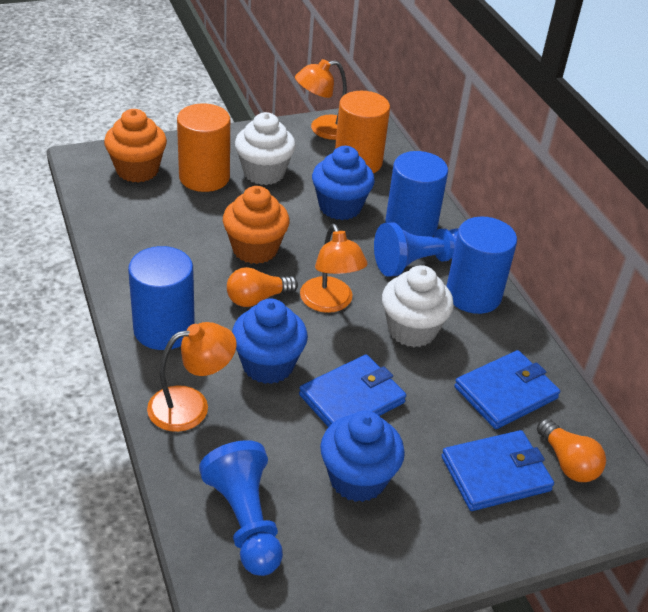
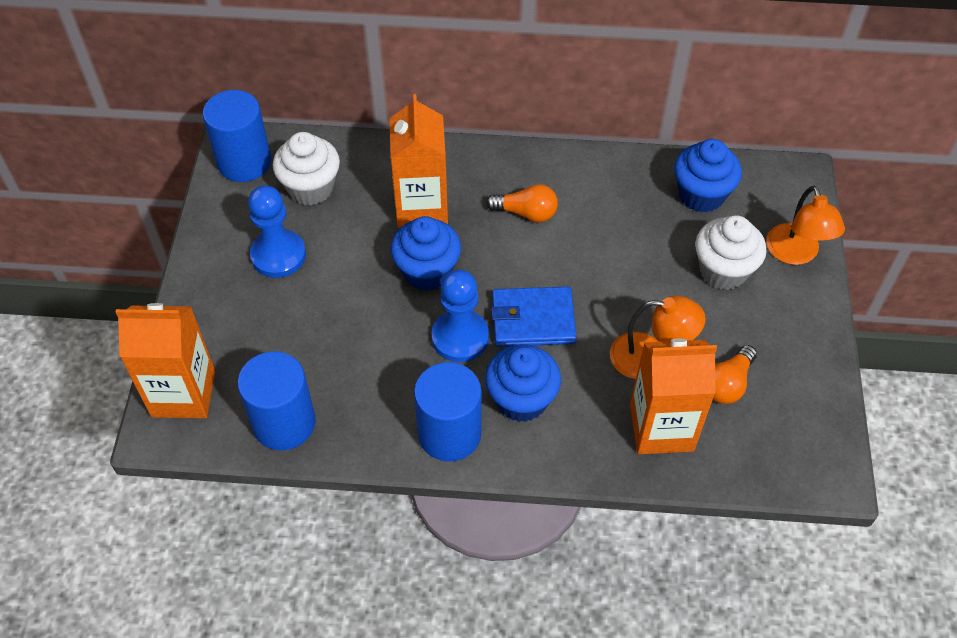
blue wallet: 3 -> 1
orange carton: 0 -> 3
orange cupcake: 2 -> 0
orange cylinder: 2 -> 0
orange lamp: 3 -> 2

